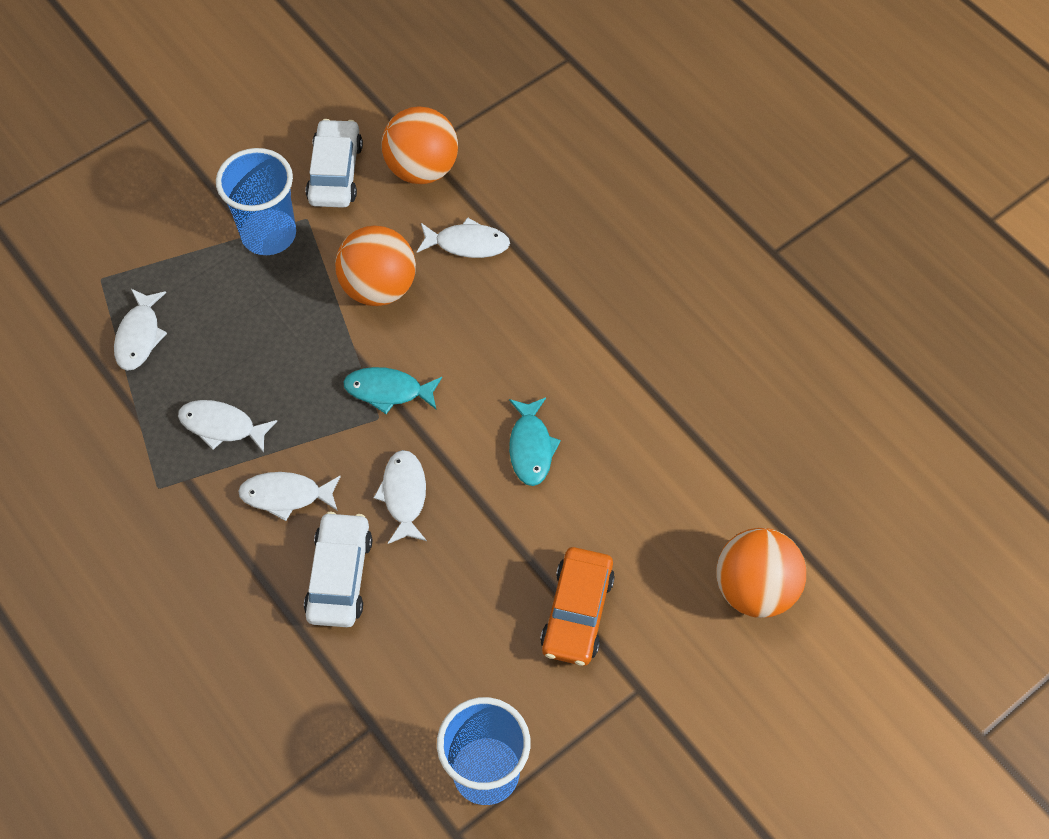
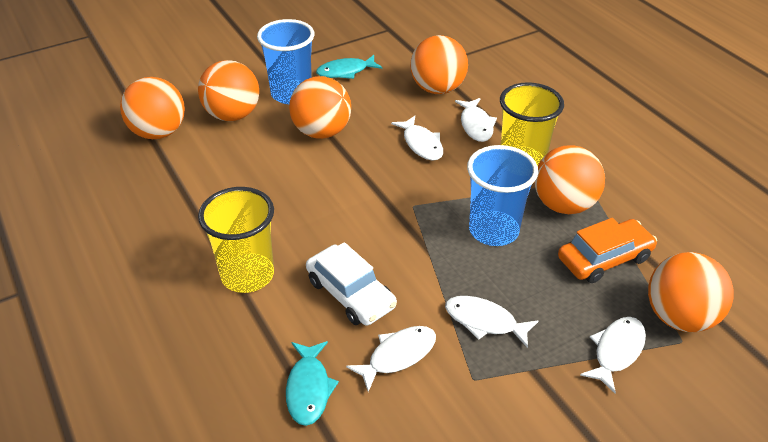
orange ball: 3 -> 6
white car: 2 -> 1
yellow cup: 0 -> 2

